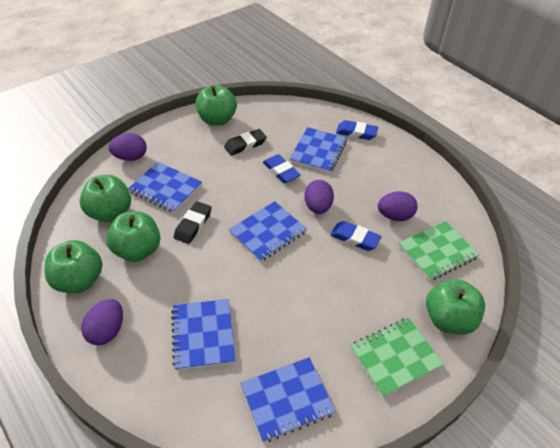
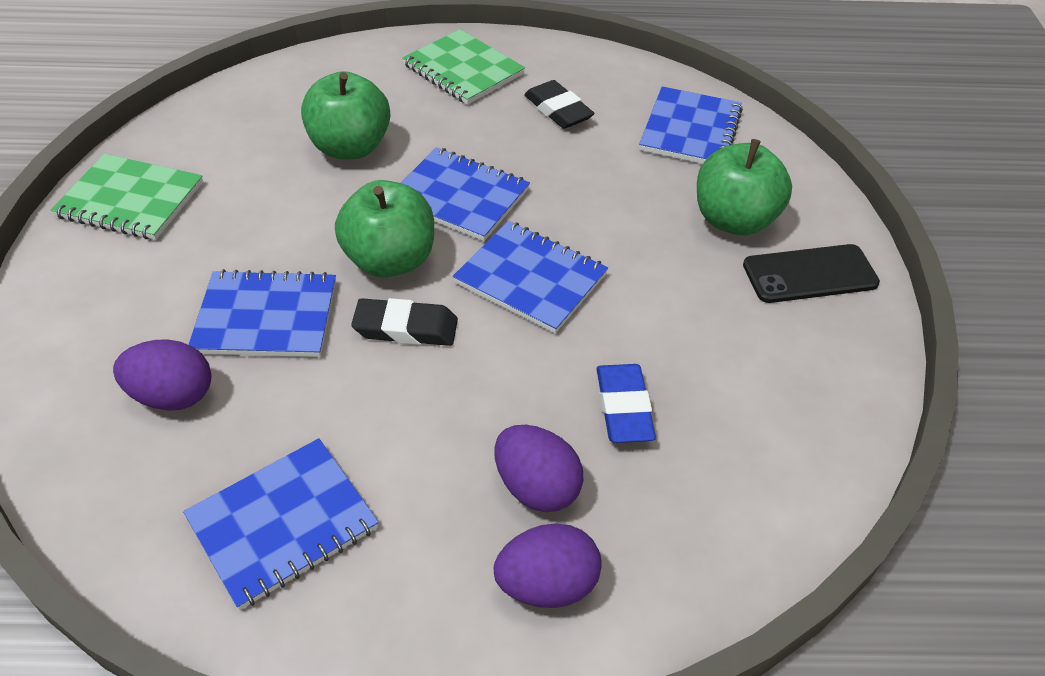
black phone: 0 -> 1
blue eraser: 3 -> 1
green apple: 5 -> 3
purple egg: 4 -> 3

